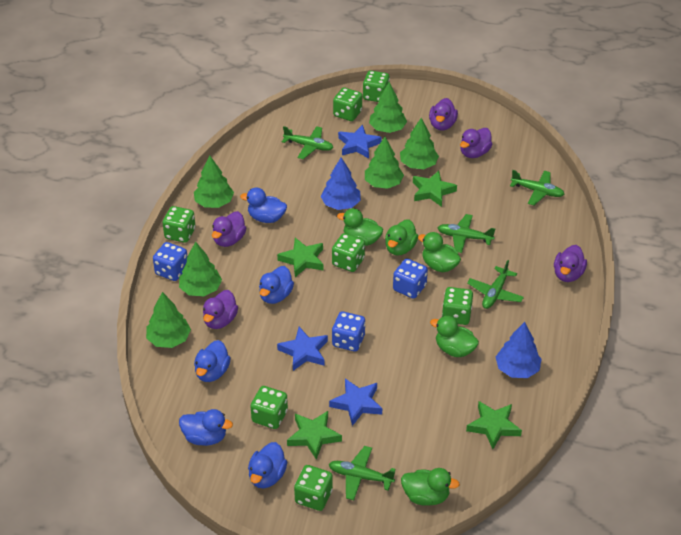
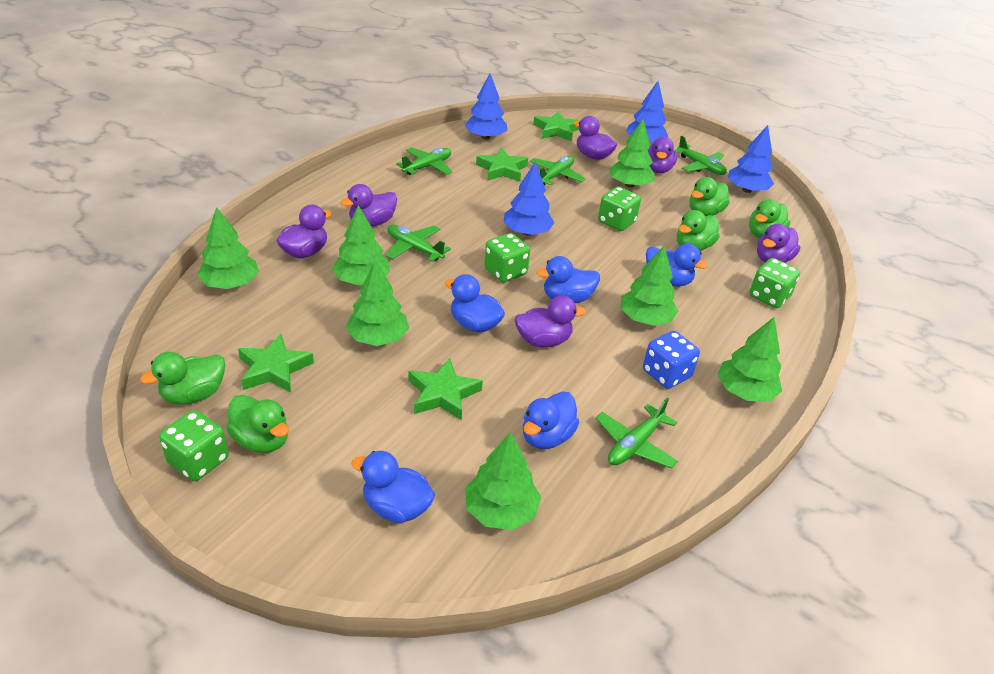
blue dice: 3 -> 1
blue star: 3 -> 0
blue tree: 2 -> 4
green dice: 7 -> 4
green tree: 6 -> 7
purple duck: 5 -> 6

